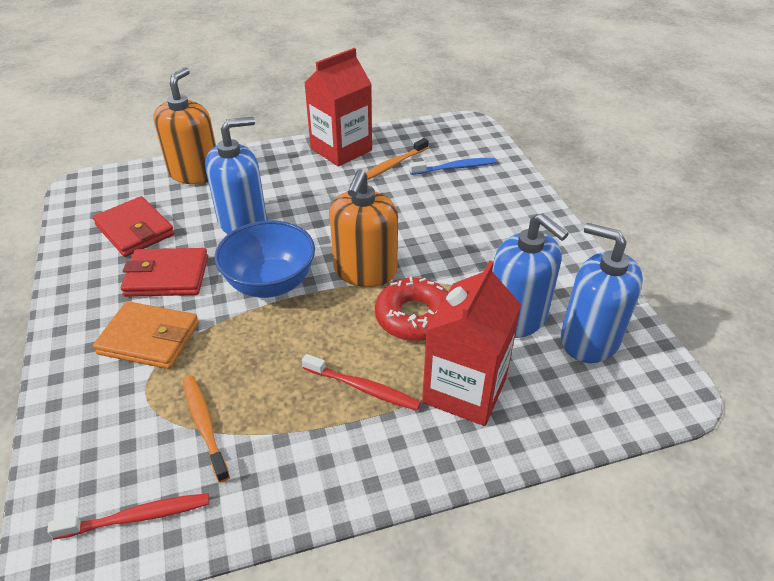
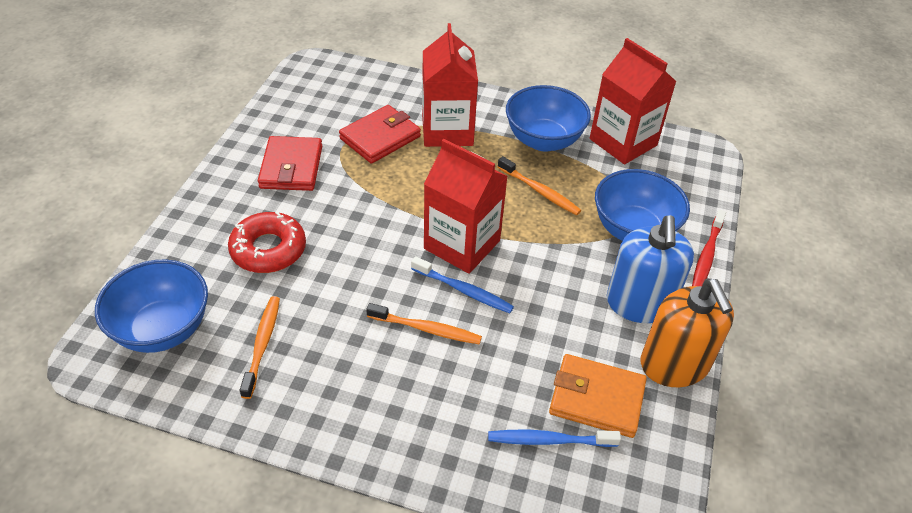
blue bowl: 1 -> 3
blue soap dispenser: 3 -> 1
blue toothbrush: 1 -> 2
orange soap dispenser: 2 -> 1
orange toothbrush: 2 -> 3
red carton: 2 -> 3
red toothbrush: 2 -> 1

